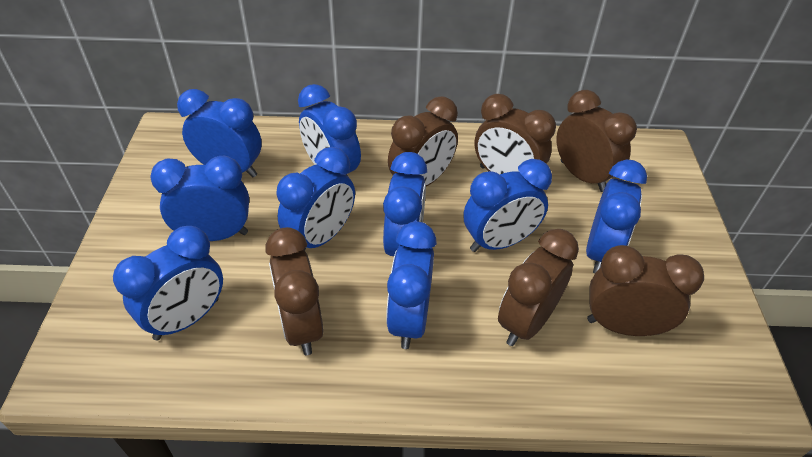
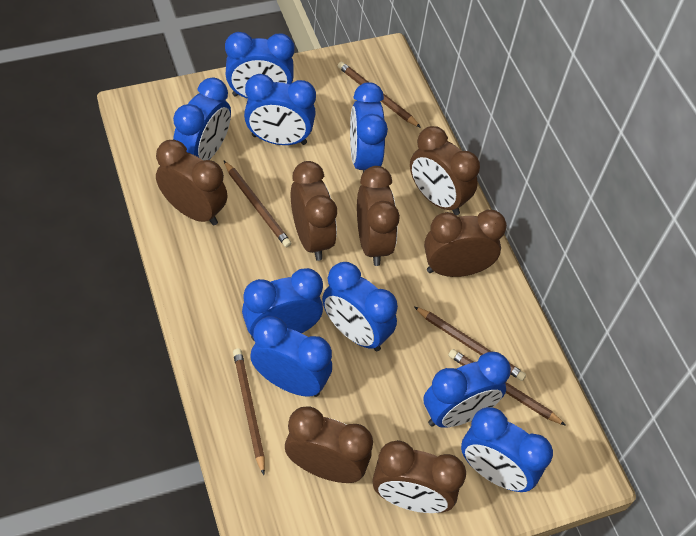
brown clock: 6 -> 7
brown pencil: 0 -> 5

